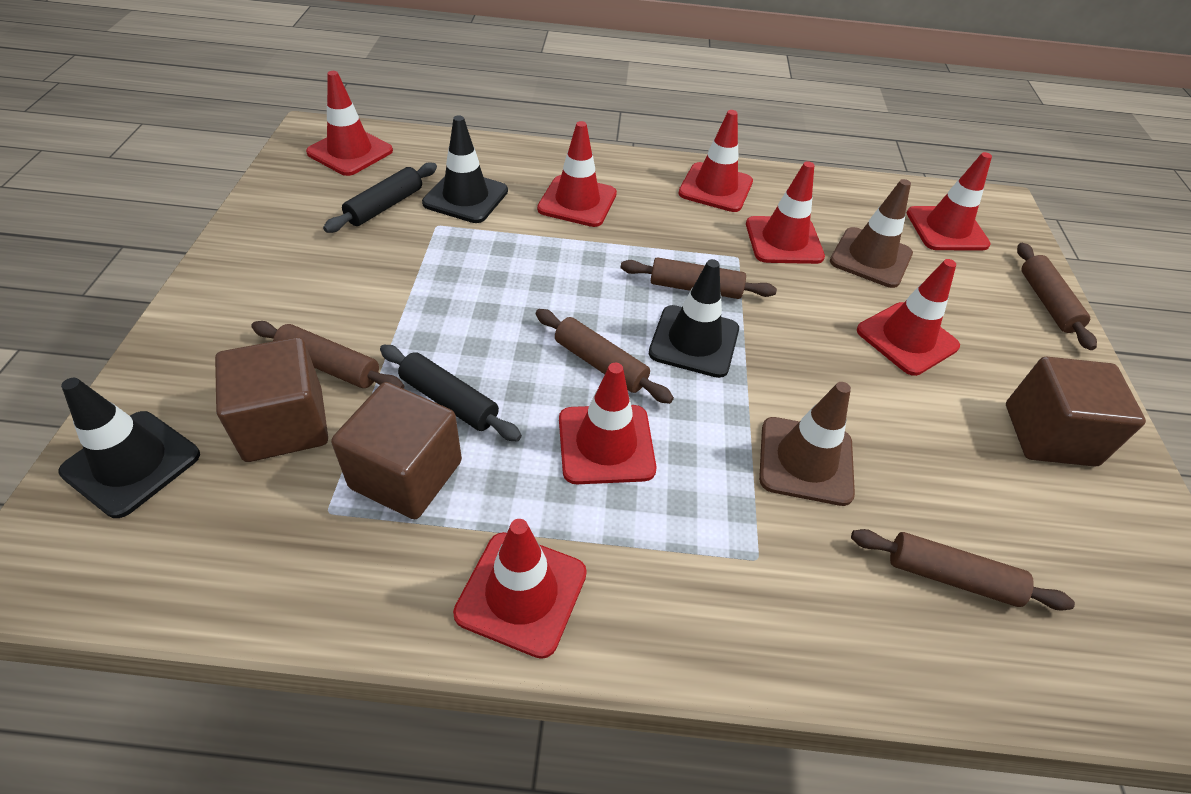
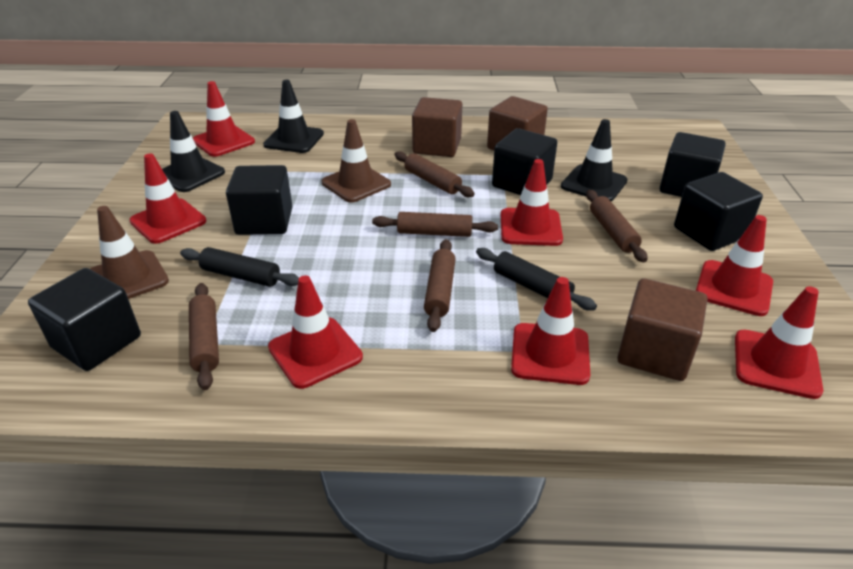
black cube: 0 -> 5
red traffic cone: 8 -> 7

